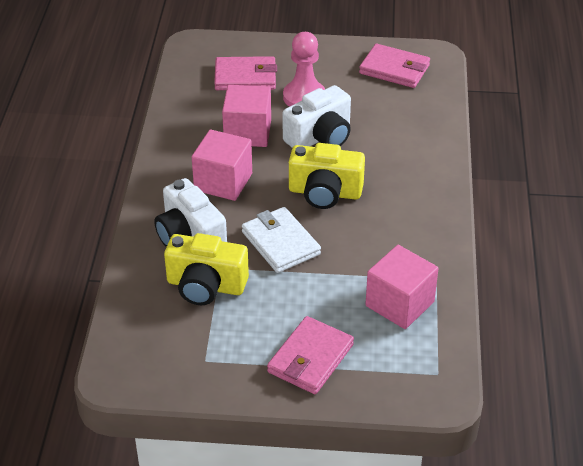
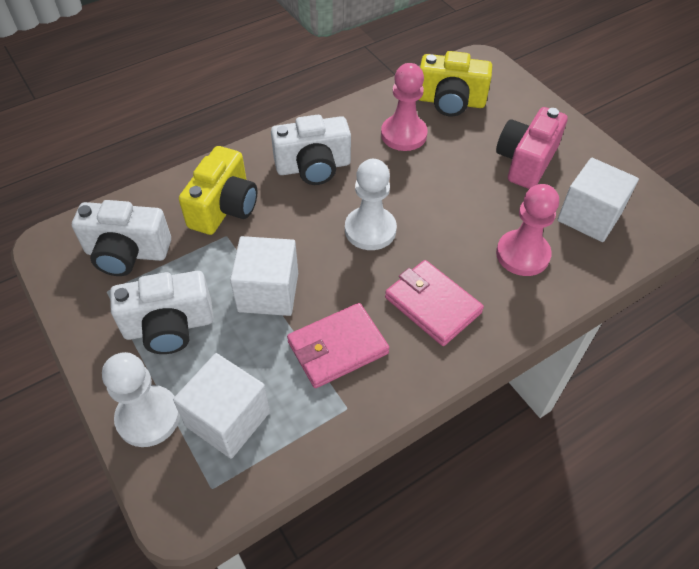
pink camera: 0 -> 1
pink cube: 3 -> 0
pink pawn: 1 -> 2
pink wallet: 3 -> 2
white camera: 2 -> 3
white cube: 0 -> 3
white pawn: 0 -> 2
white wallet: 1 -> 0

